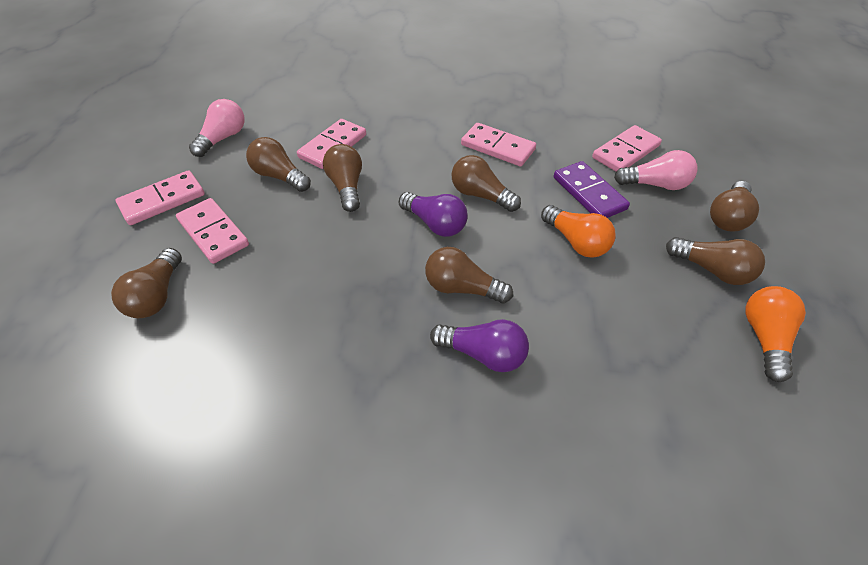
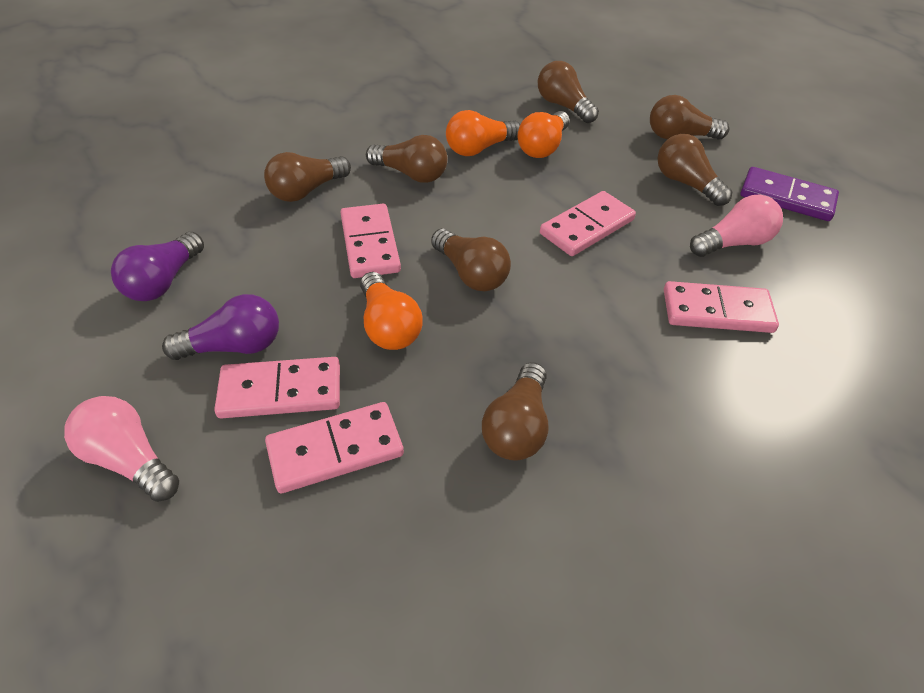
orange light bulb: 2 -> 3

